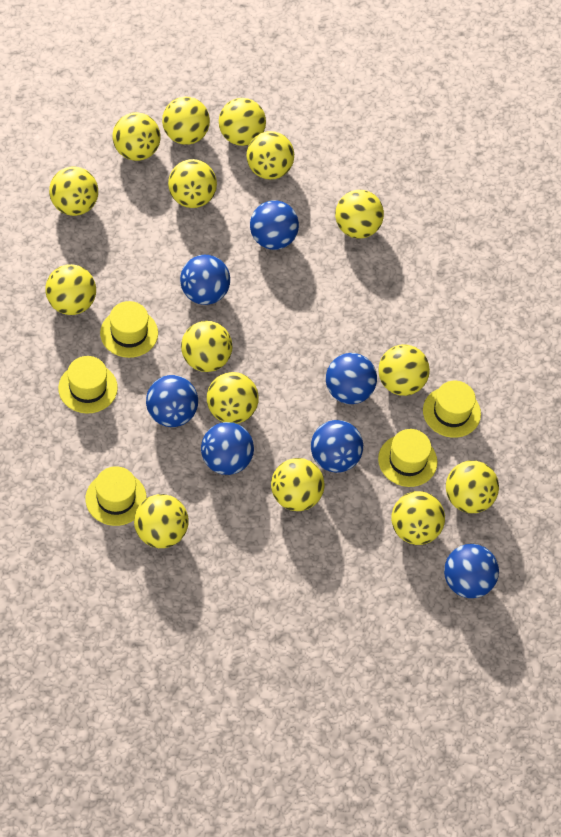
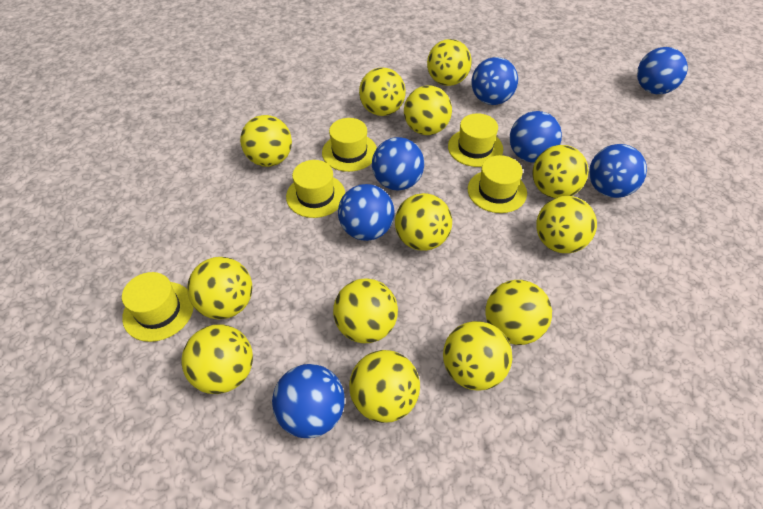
yellow ball: 15 -> 13

